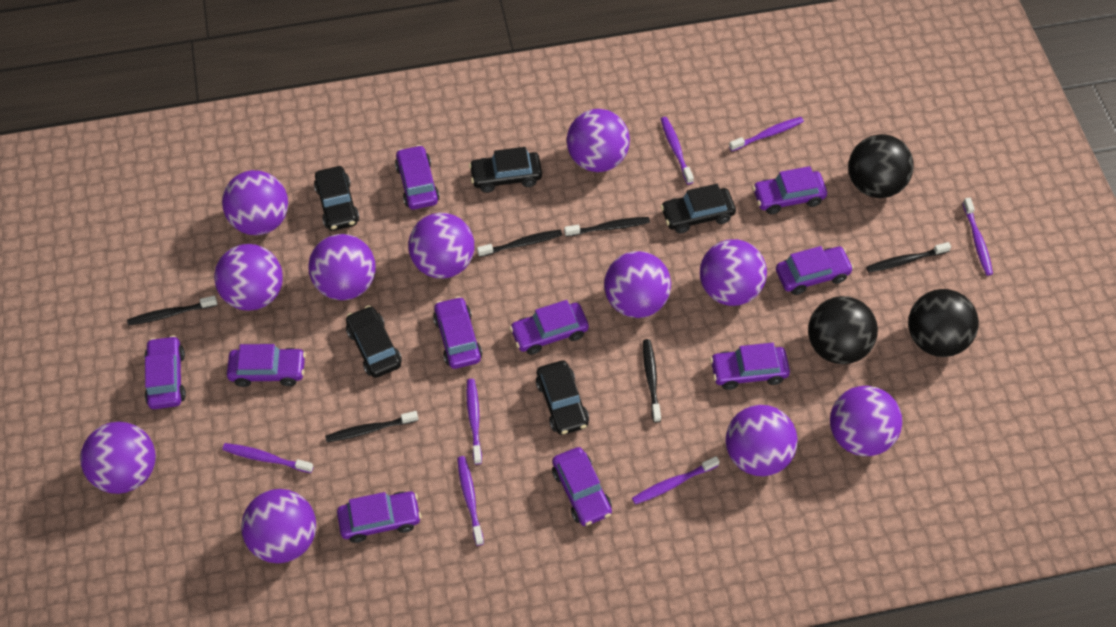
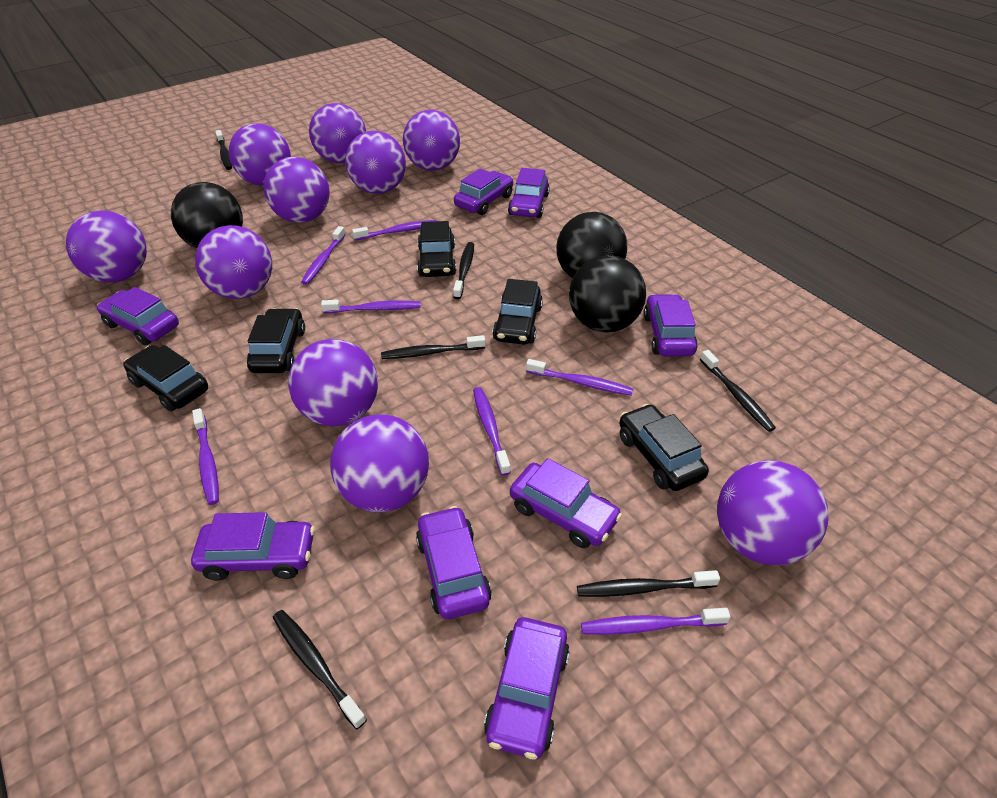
purple ball: 11 -> 10
purple car: 10 -> 8

